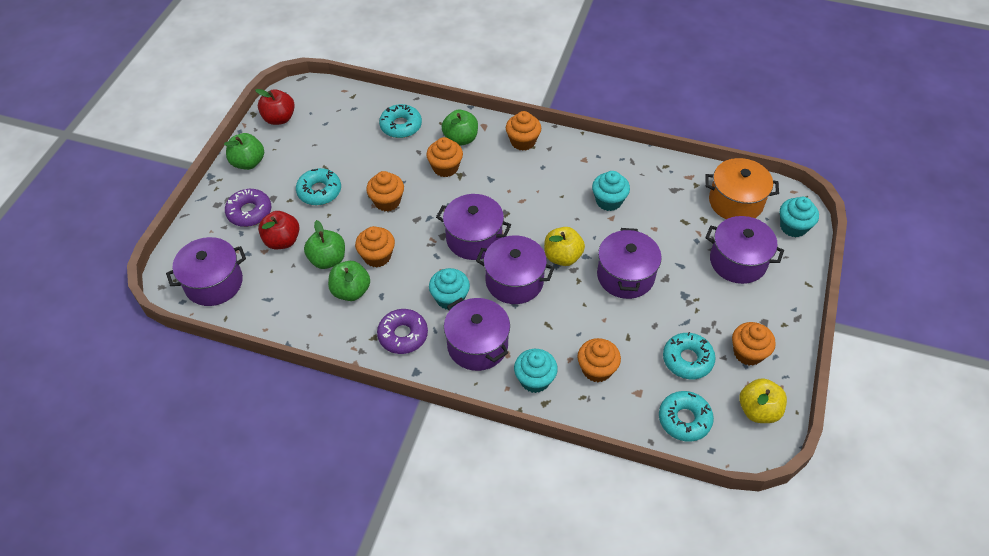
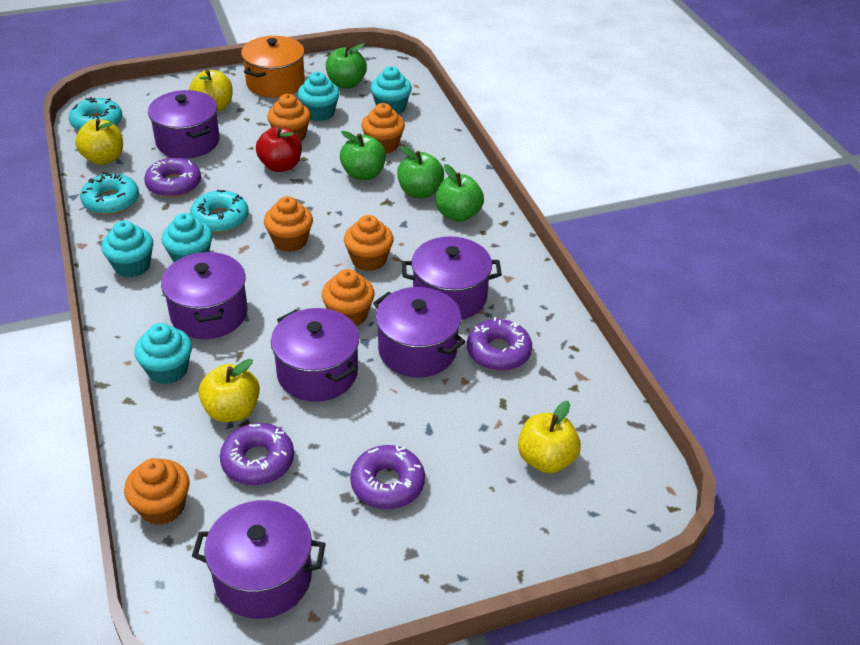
purple donut: 2 -> 4
red apple: 2 -> 1
turquoise cupcake: 4 -> 5
turquoise donut: 4 -> 3
yellow apple: 2 -> 4

